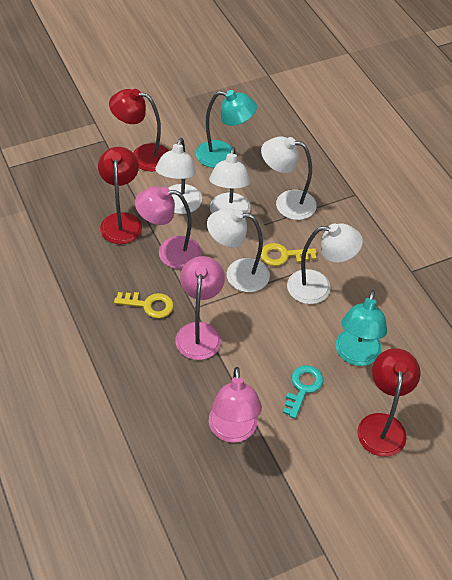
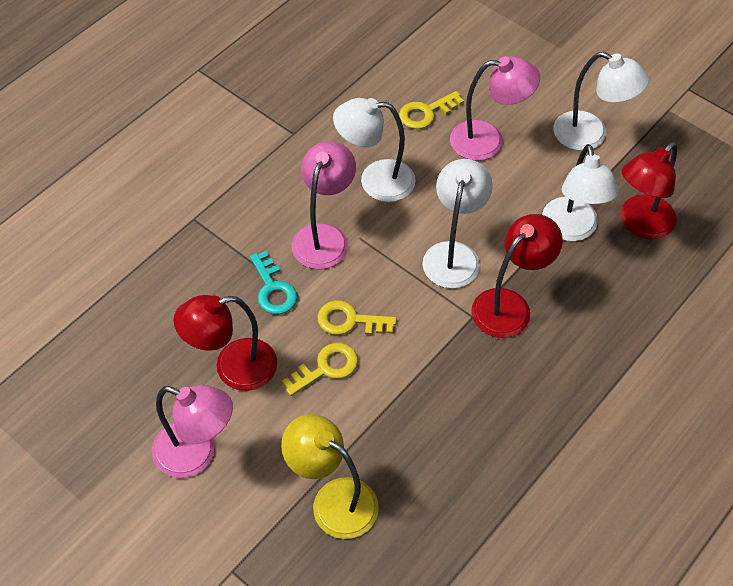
turquoise lamp: 2 -> 0
white lamp: 5 -> 4
yellow key: 2 -> 3
yellow lamp: 0 -> 1

